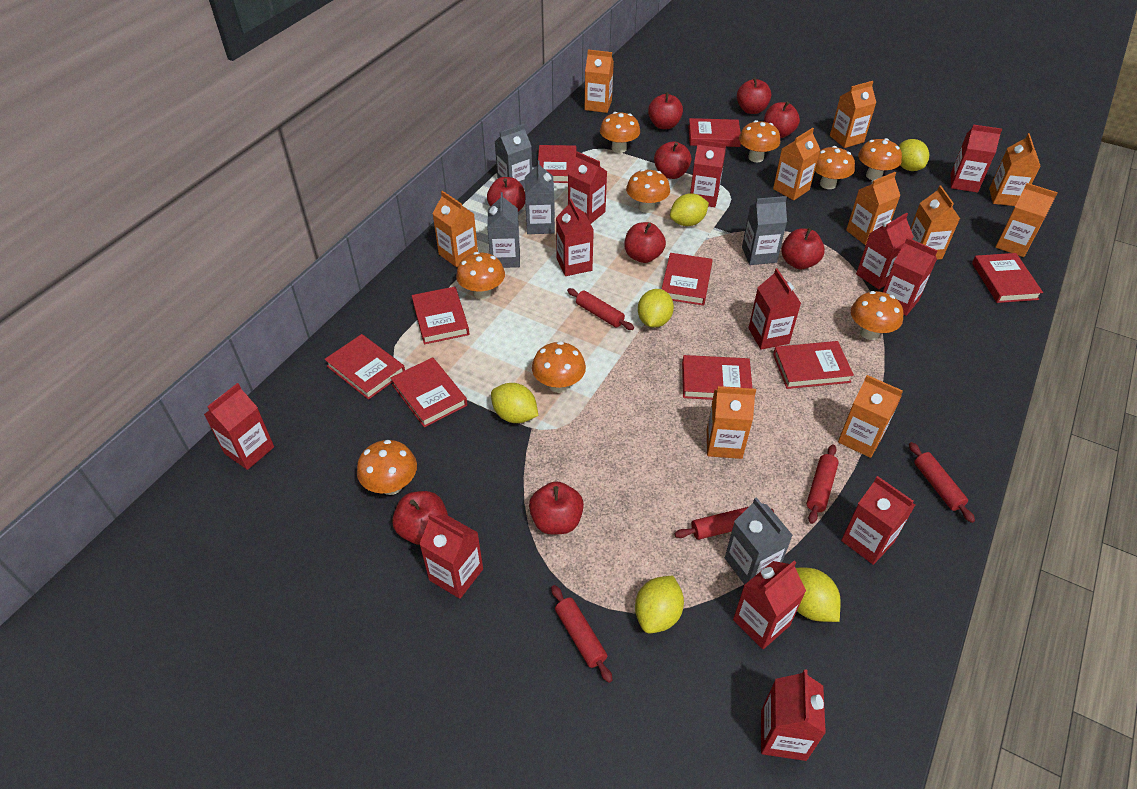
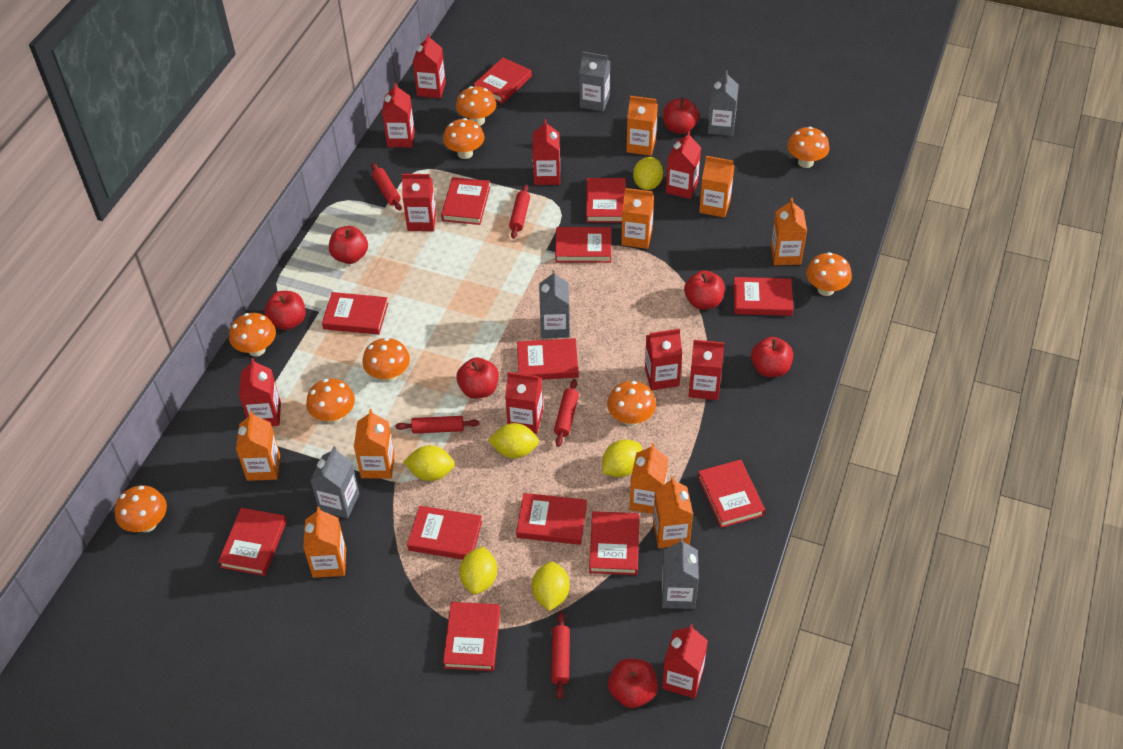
orange carton: 10 -> 9
red apple: 9 -> 7
red book: 9 -> 13
red carton: 12 -> 10

